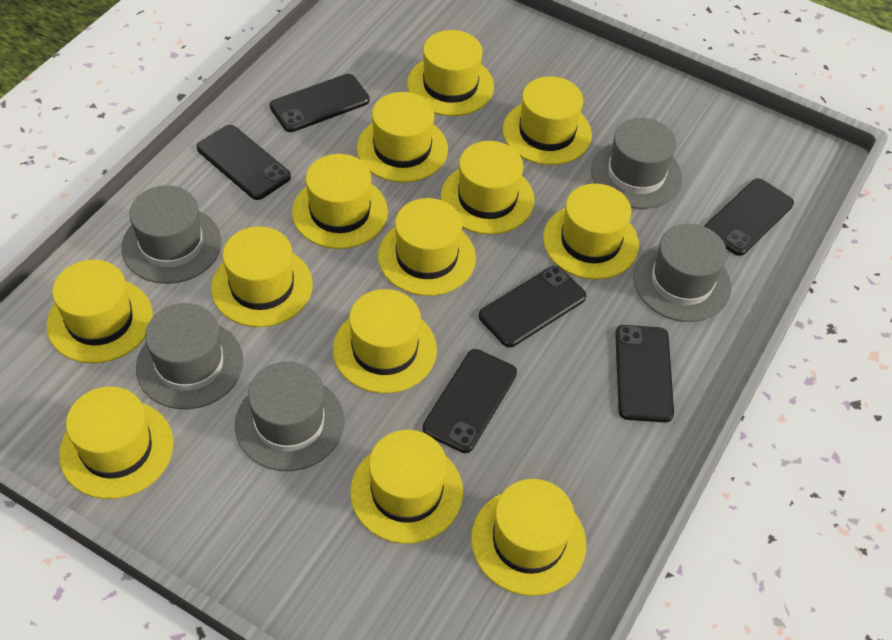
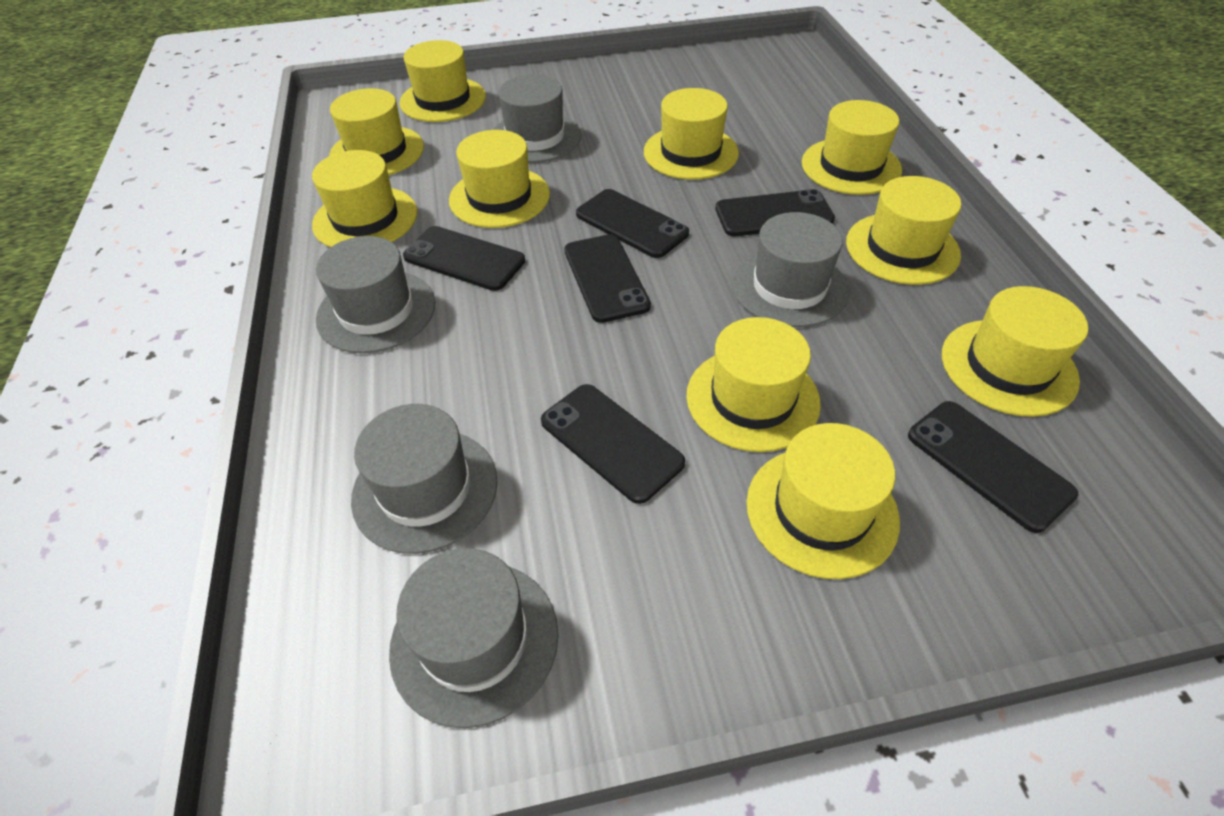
yellow hat: 13 -> 10

